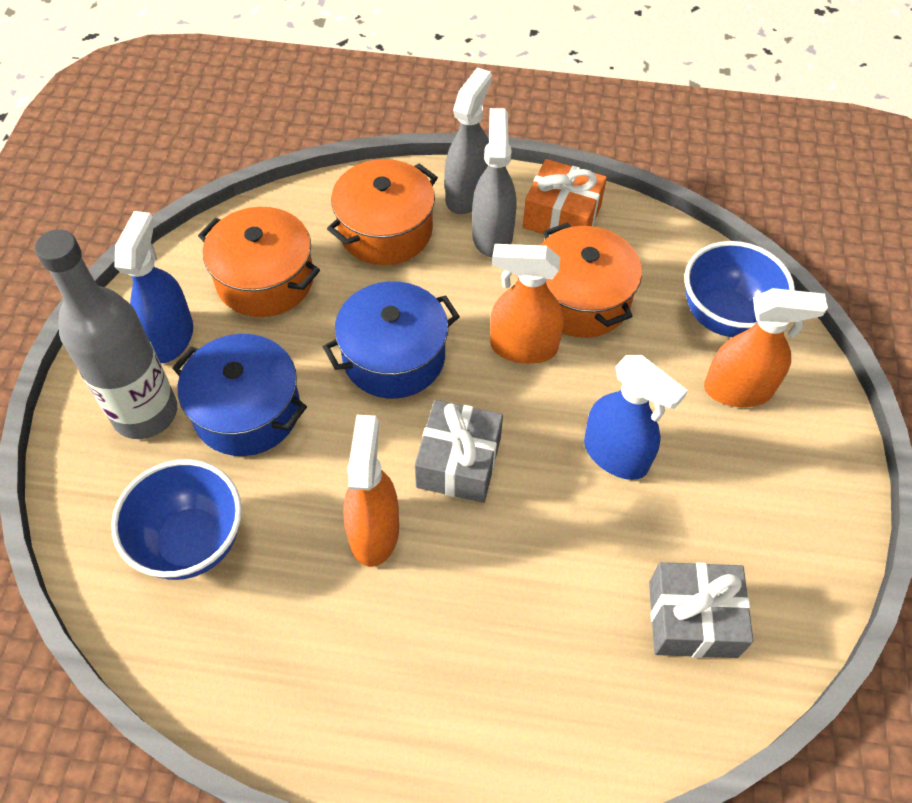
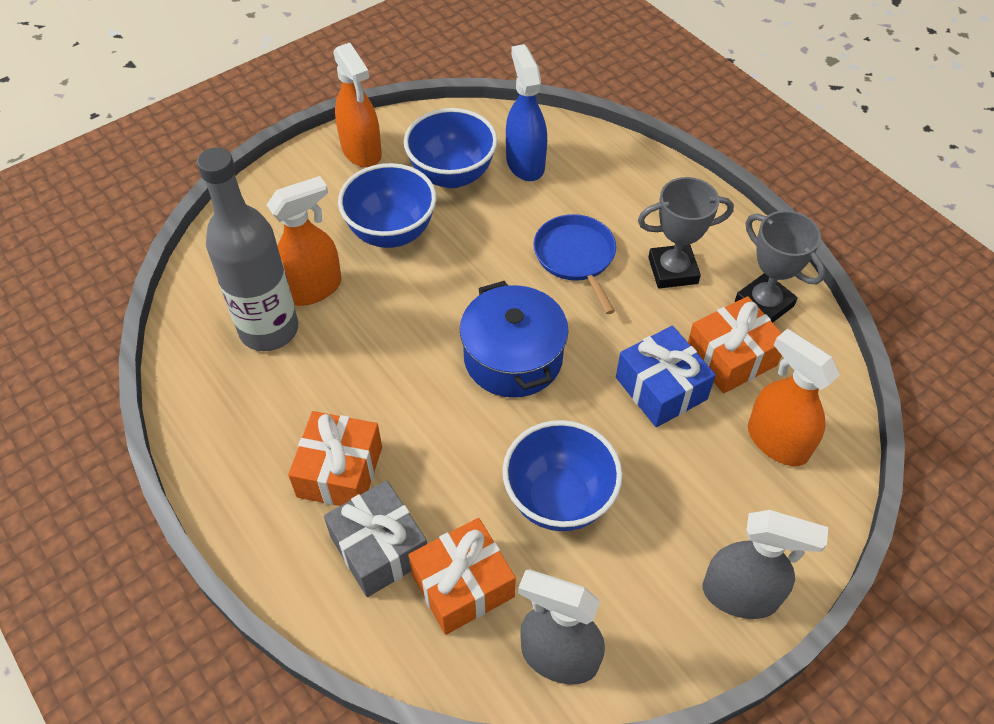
blue bowl: 2 -> 3
blue gift: 0 -> 1
blue pan: 0 -> 1
blue pot: 2 -> 1
blue spray bottle: 2 -> 1
grey gift: 2 -> 1
grey trophy: 0 -> 2
orange gift: 1 -> 3
orange pot: 3 -> 0

